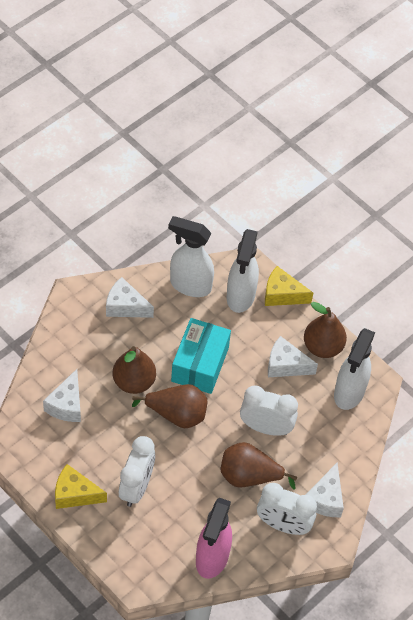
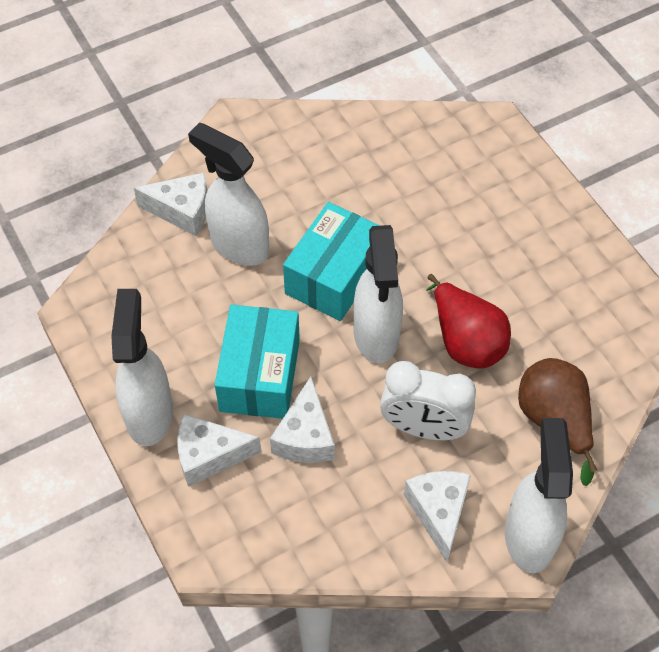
brown pear: 4 -> 1
pink spray bottle: 1 -> 0
red pear: 0 -> 1
turquoise box: 1 -> 2
white clock: 3 -> 1
white spray bottle: 3 -> 4
yellow cheese: 2 -> 0

